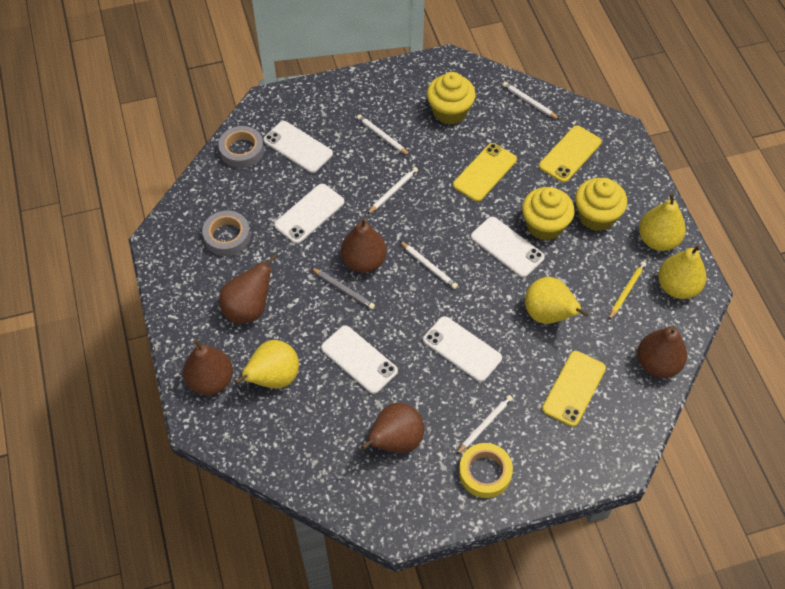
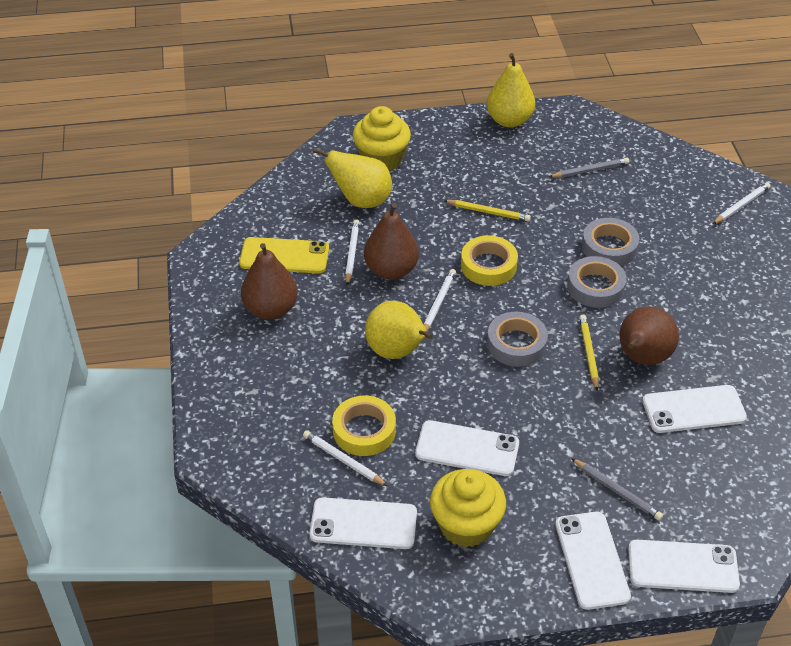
brown pear: 5 -> 3
grey pencil: 1 -> 2
grey tape: 2 -> 3
white pencil: 5 -> 4
yellow cupcake: 3 -> 2
yellow pear: 4 -> 3
yellow pencil: 1 -> 2
yellow phone: 3 -> 1
yellow tape: 1 -> 2

